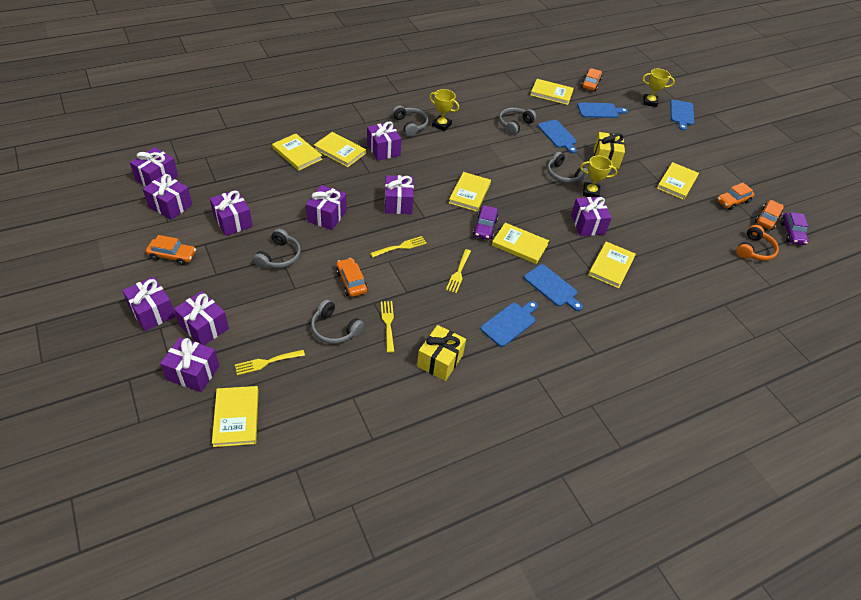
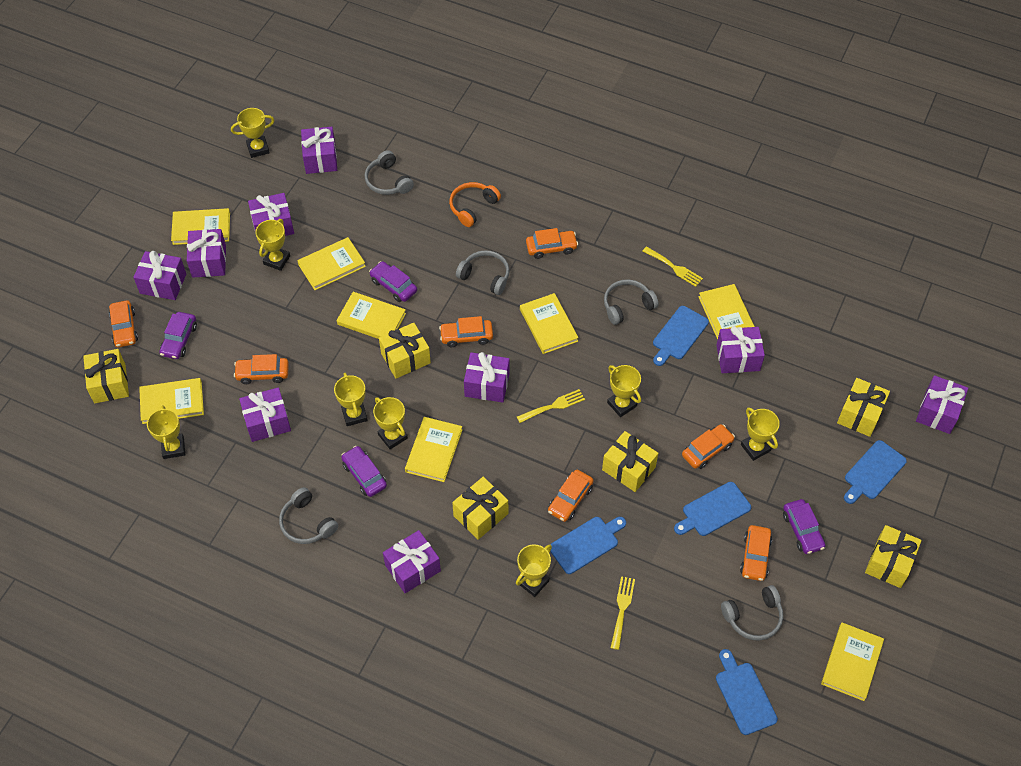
orange car: 5 -> 7
purple car: 2 -> 4
purple gift: 10 -> 9
yellow fork: 4 -> 3
yellow gift: 2 -> 6
yellow trophy: 3 -> 8

